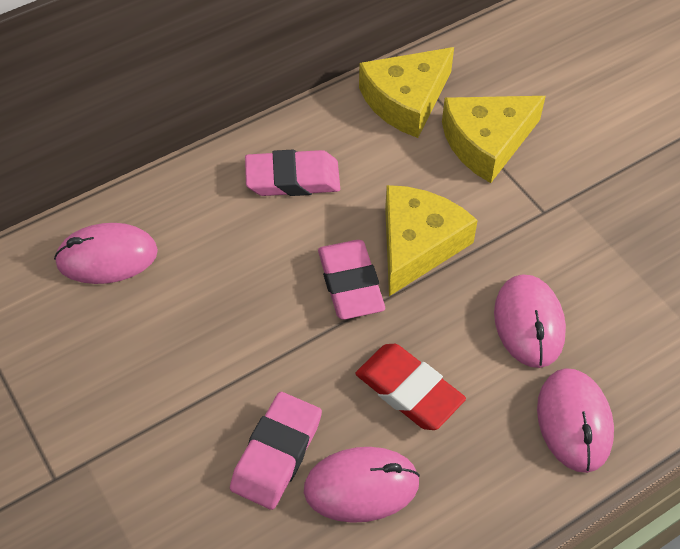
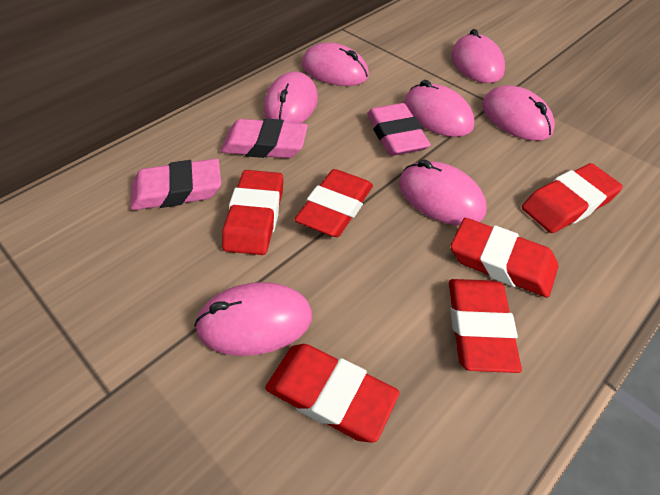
pink mouse: 4 -> 7
red eraser: 1 -> 6
yellow cheese: 3 -> 0

